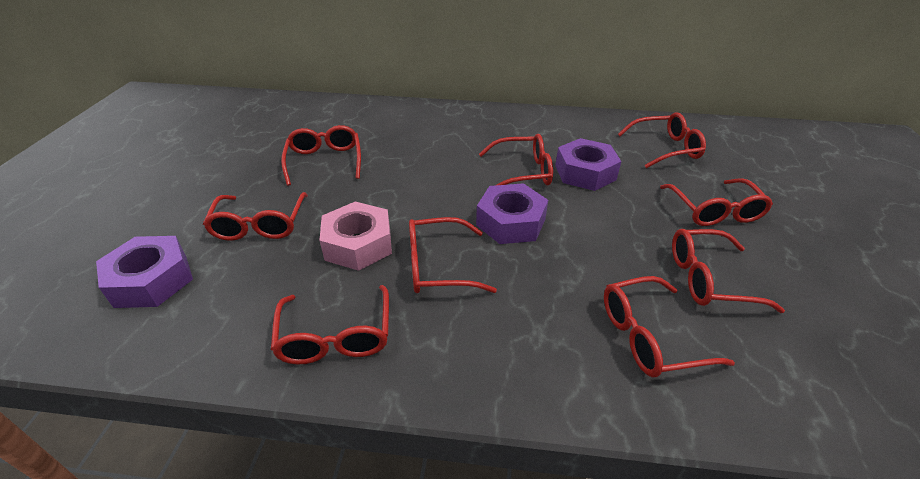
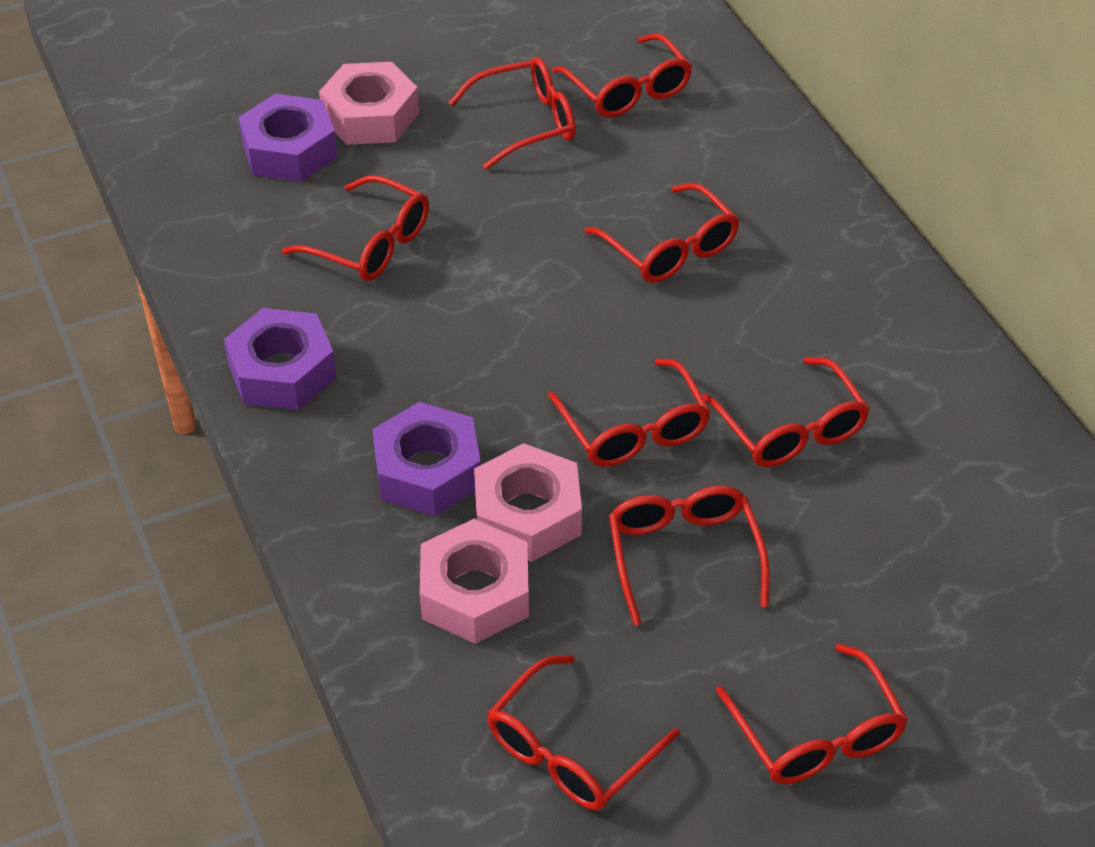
pink nut: 1 -> 3

